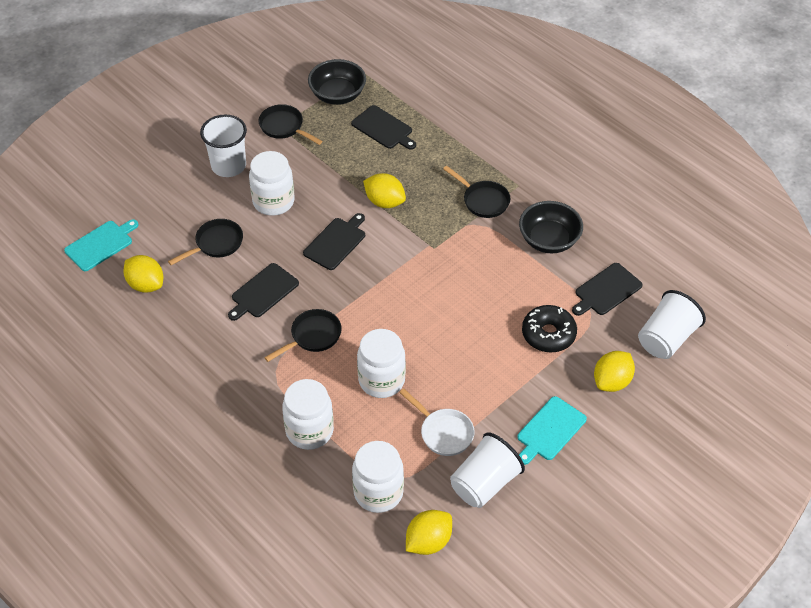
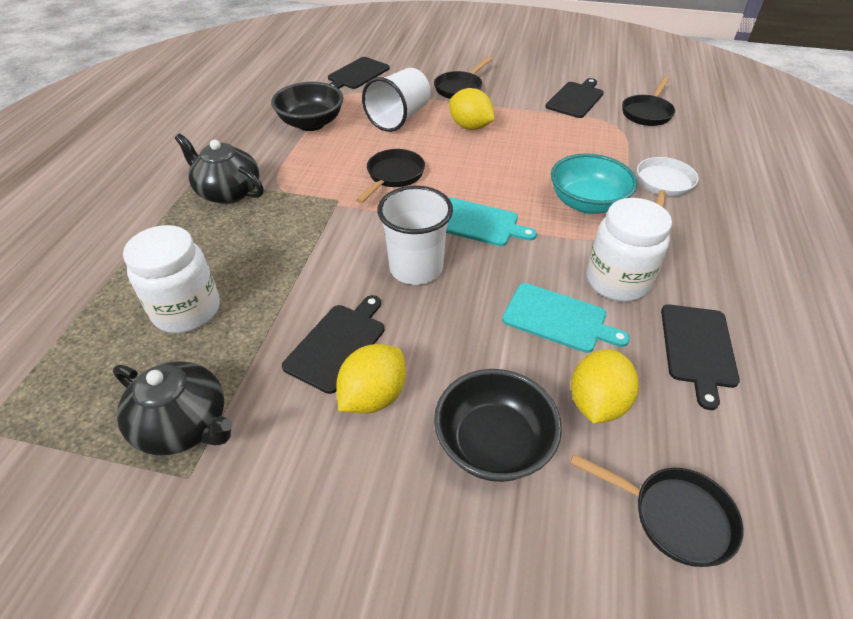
black donut: 1 -> 0
black teapot: 0 -> 2
turquoise bowl: 0 -> 1
white cup: 3 -> 2
white jar: 4 -> 2
yellow lemon: 4 -> 3

